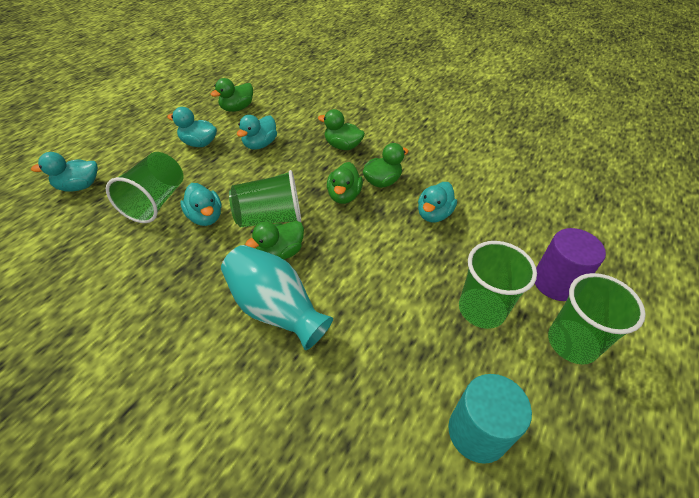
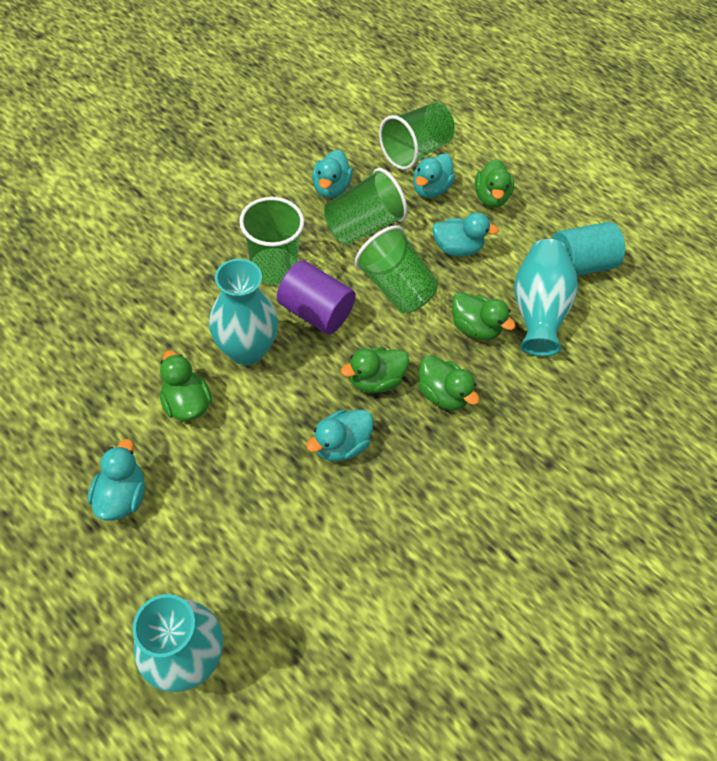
turquoise vase: 1 -> 3

